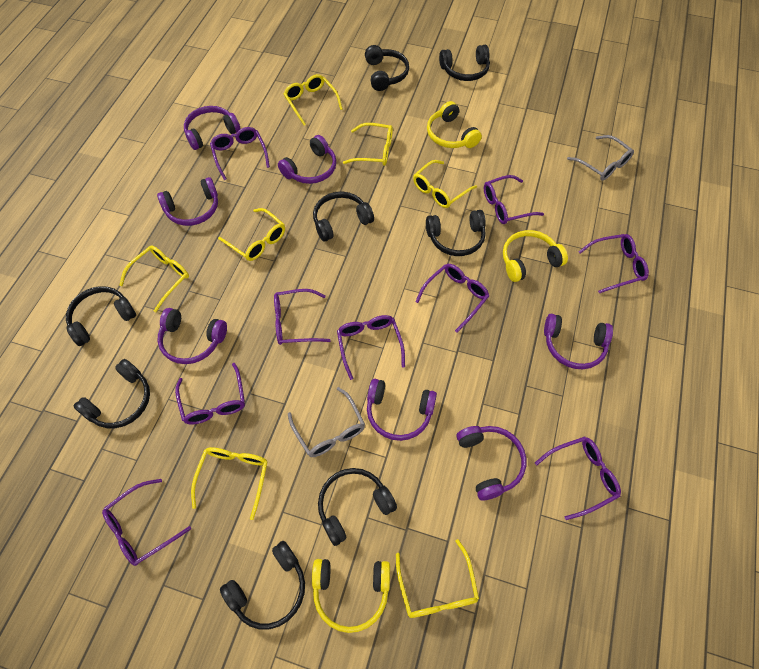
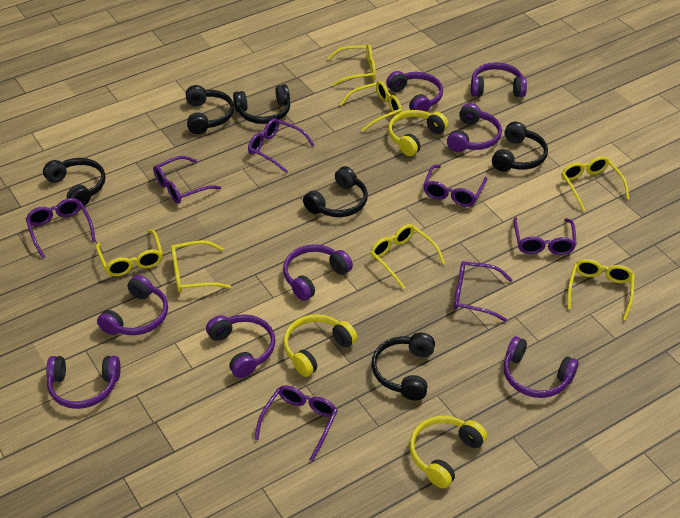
black headphones: 8 -> 6
grey glasses: 2 -> 0
purple glasses: 9 -> 7
purple headphones: 7 -> 8

